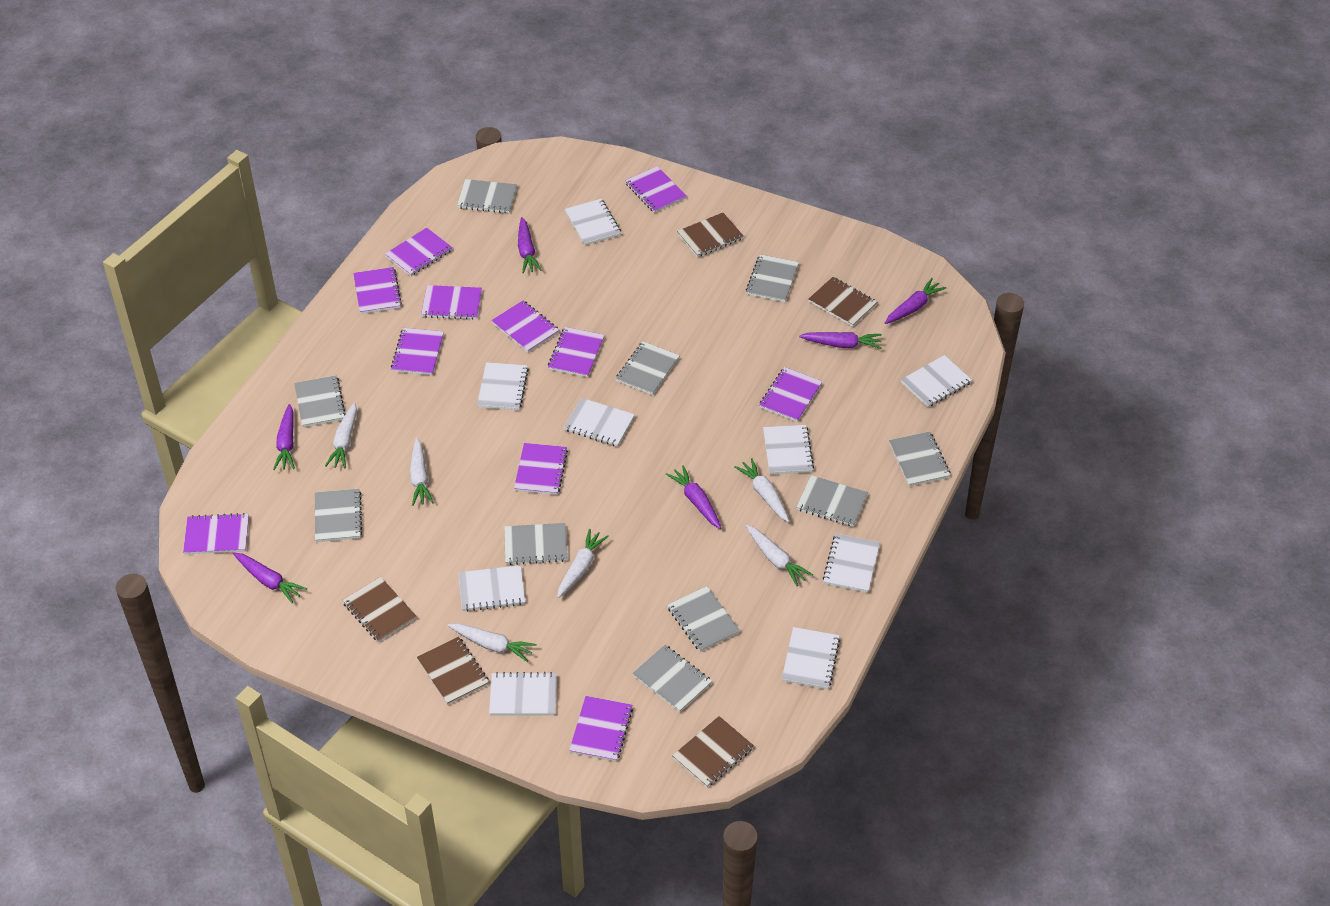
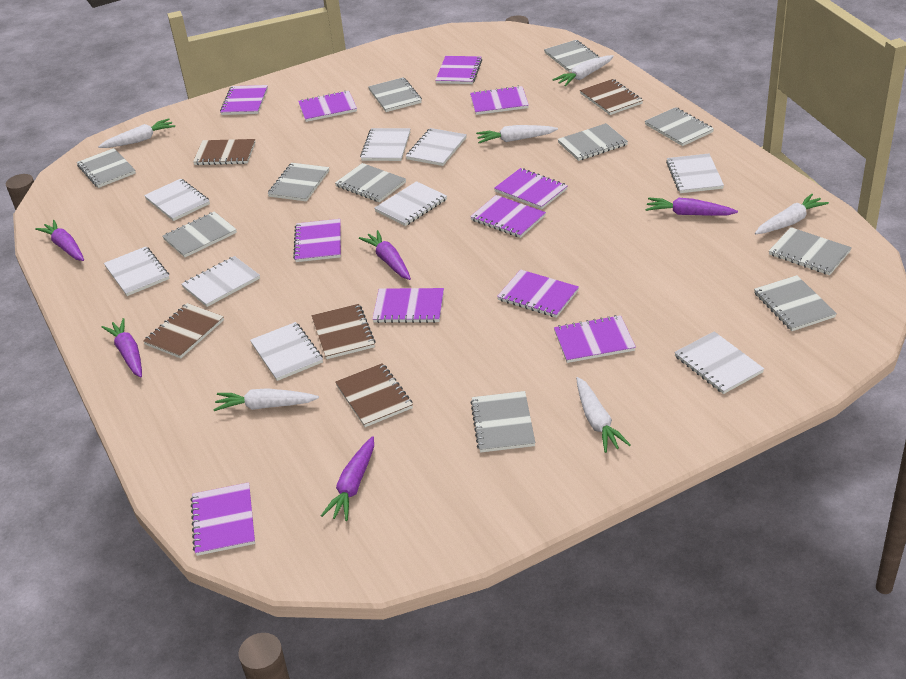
grey notebook: 10 -> 11
purple carrot: 6 -> 5

